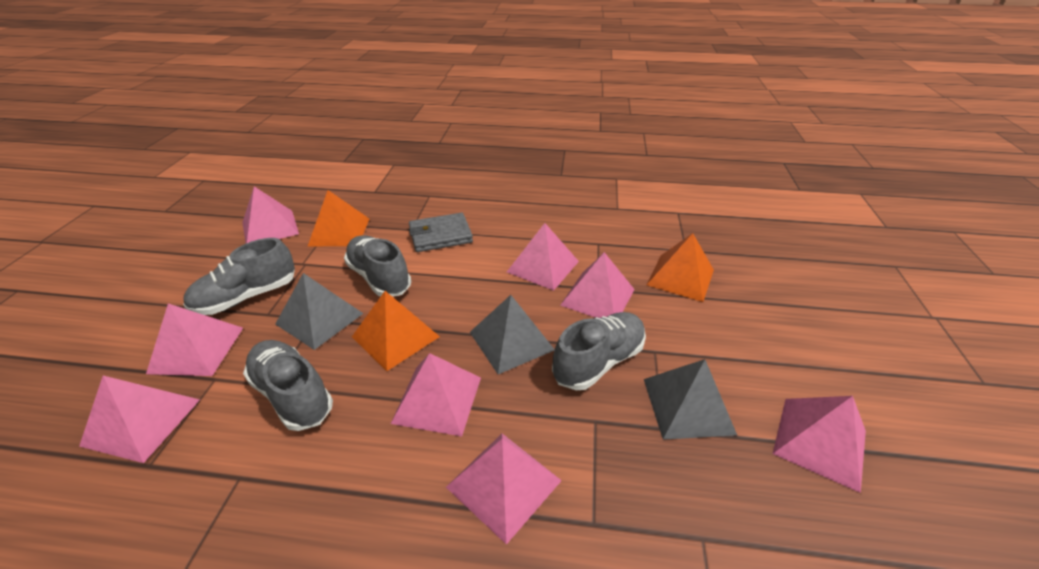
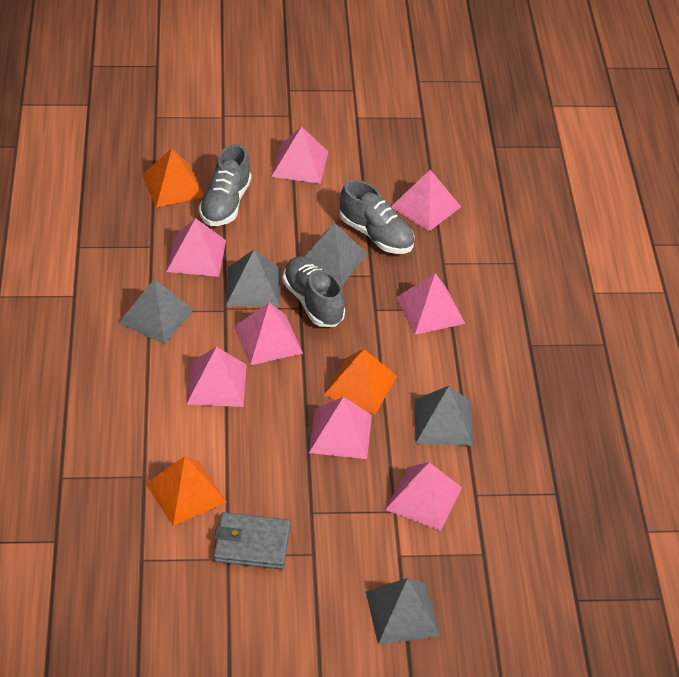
grey pyramid: 3 -> 5
grey shoe: 4 -> 3

